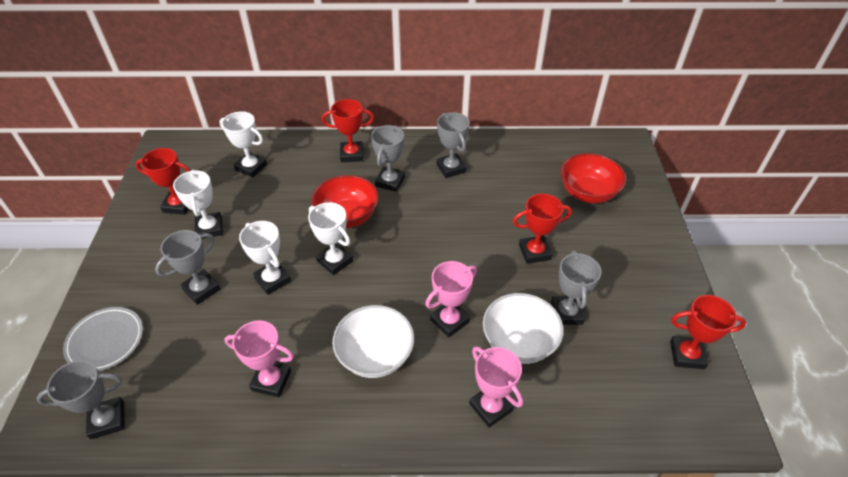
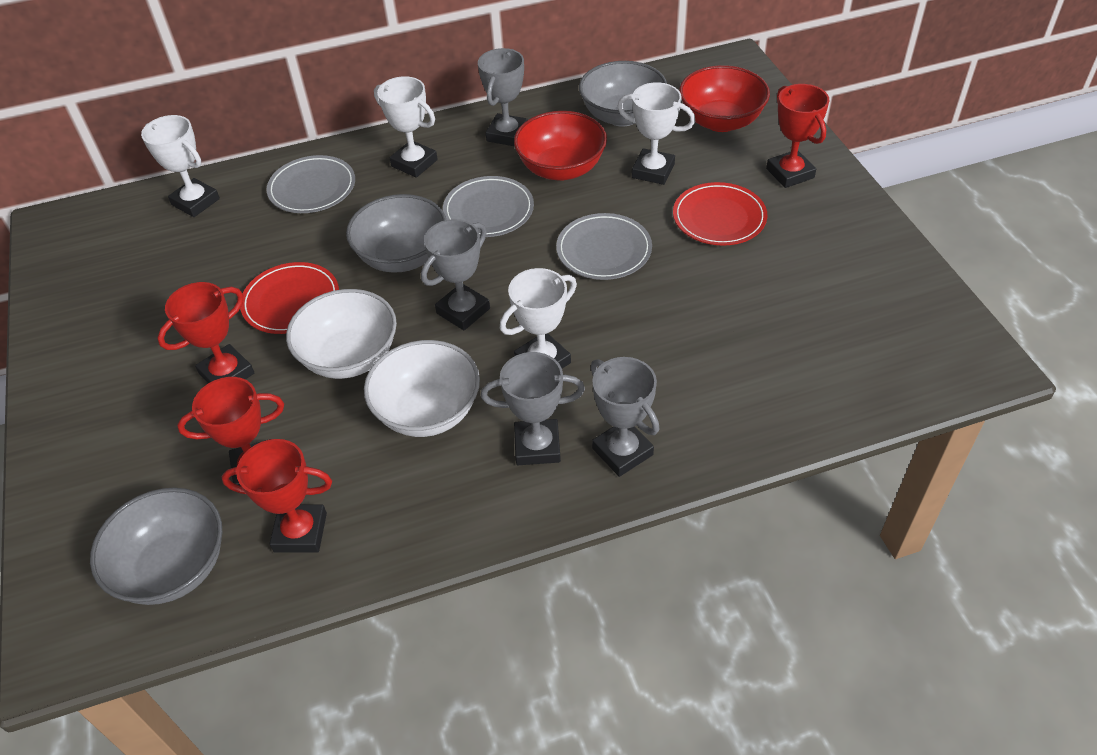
grey bowl: 0 -> 3
grey plate: 1 -> 3
grey trophy: 5 -> 4
pink trophy: 3 -> 0
red plate: 0 -> 2

